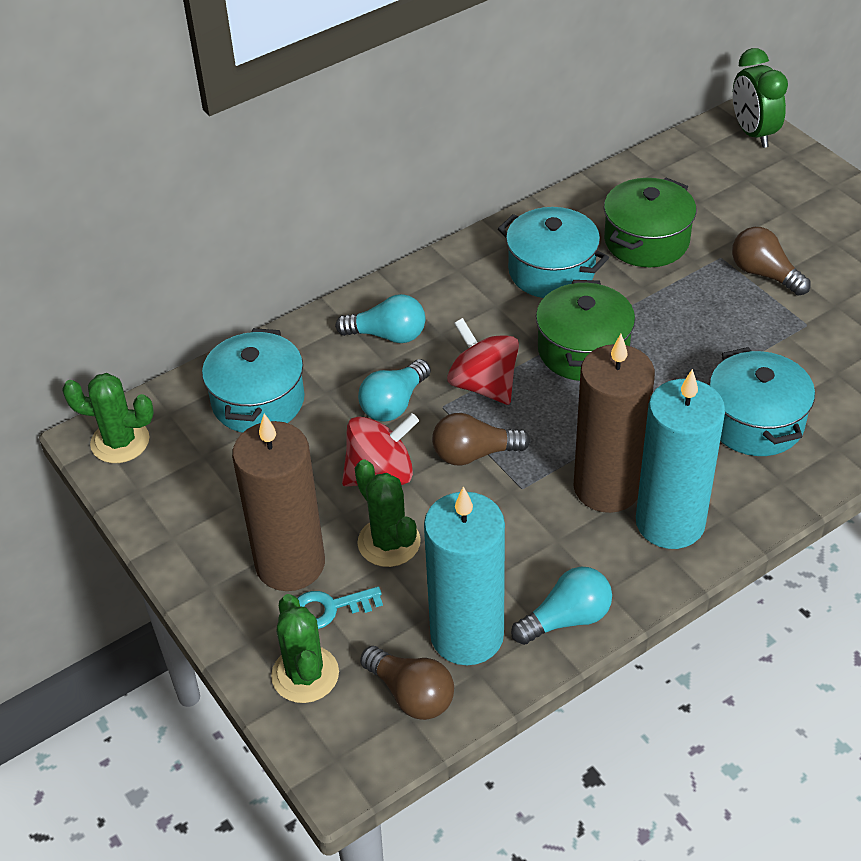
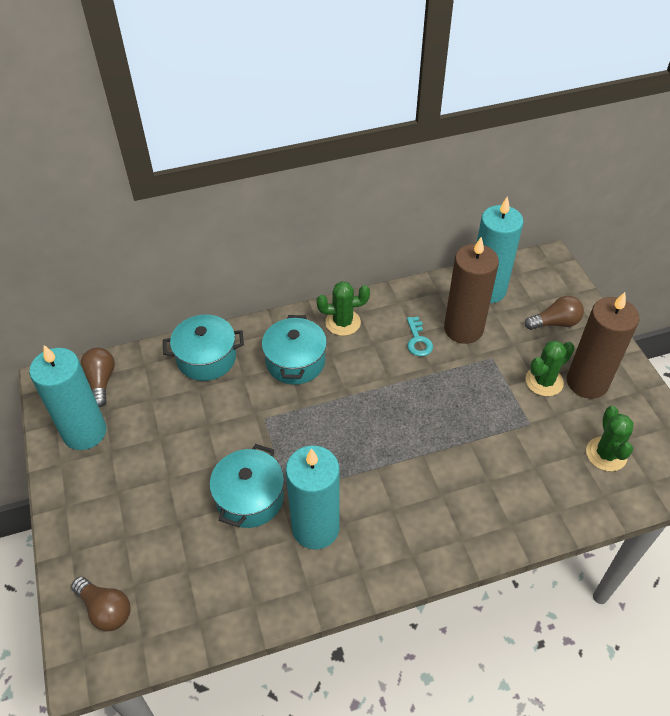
green clock: 1 -> 0
green pot: 2 -> 0
red spinning top: 2 -> 0
turquoise candle: 2 -> 3
turquoise light bulb: 3 -> 0

